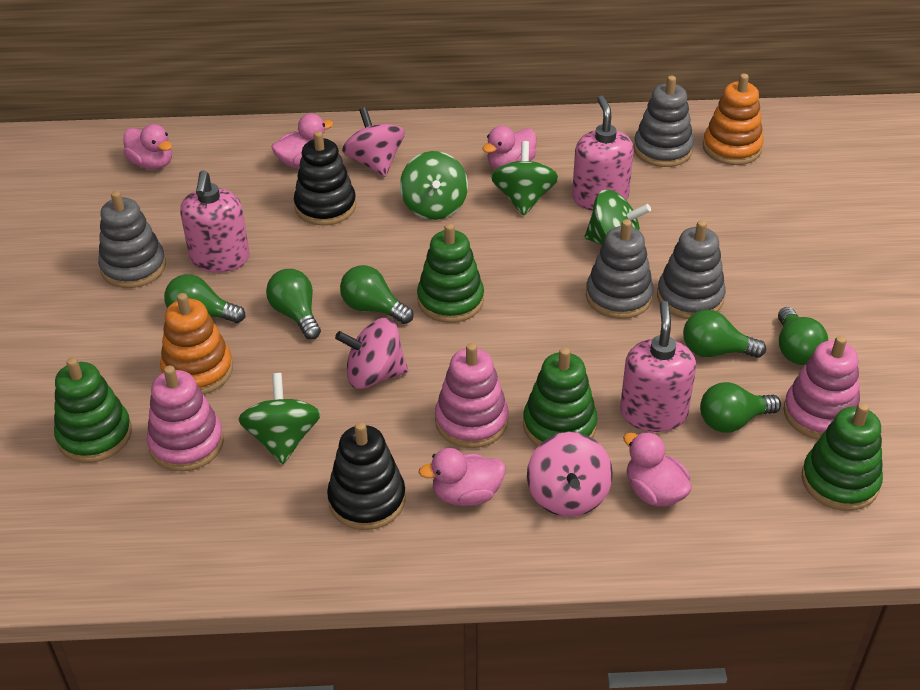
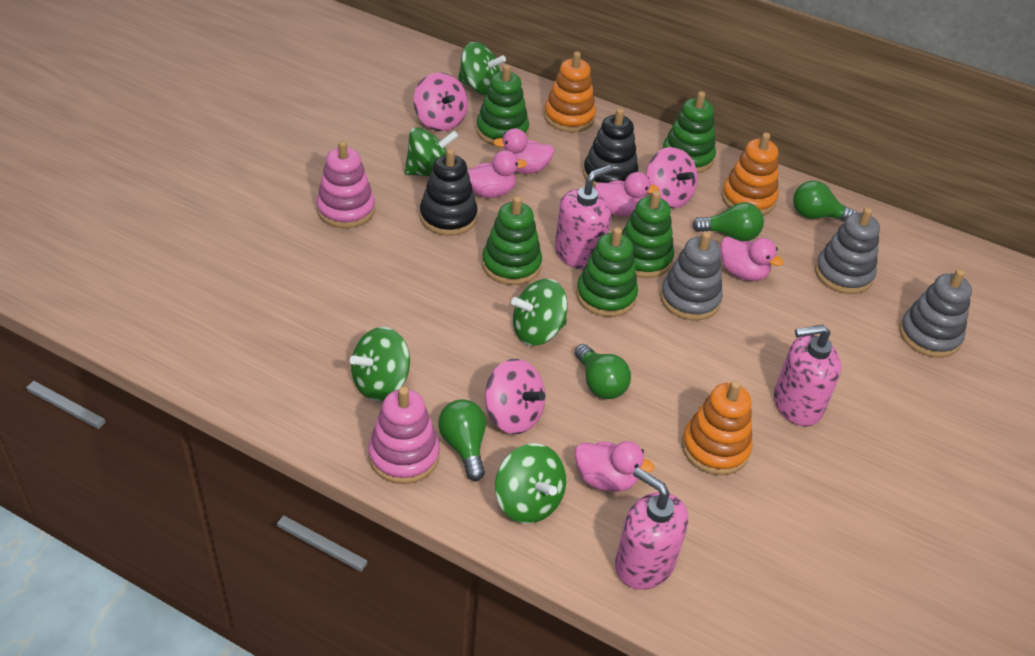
green light bulb: 6 -> 4
green spinning top: 4 -> 5
green stacking toy: 4 -> 5
grey stacking toy: 4 -> 3
orange stacking toy: 2 -> 3
pink stacking toy: 3 -> 2

